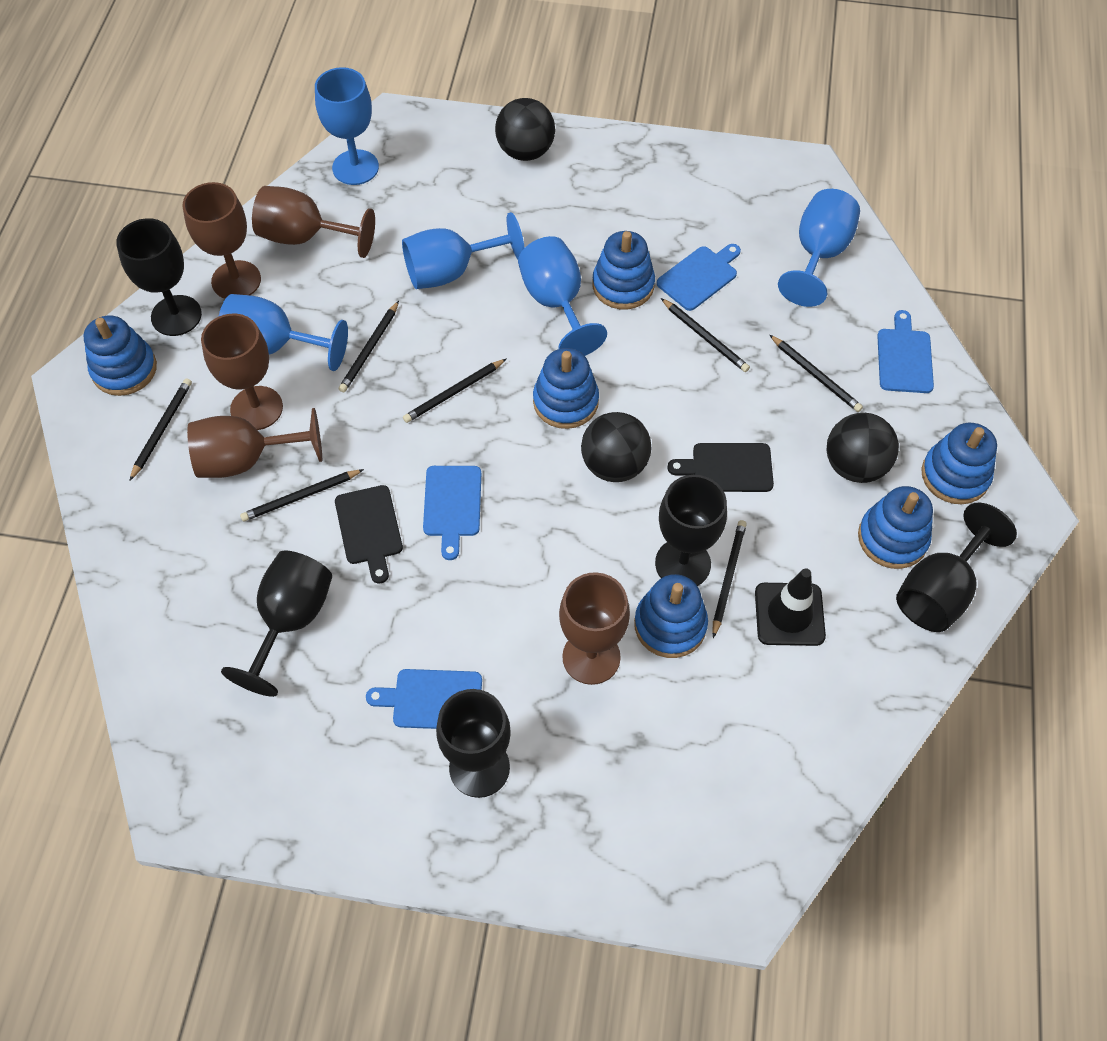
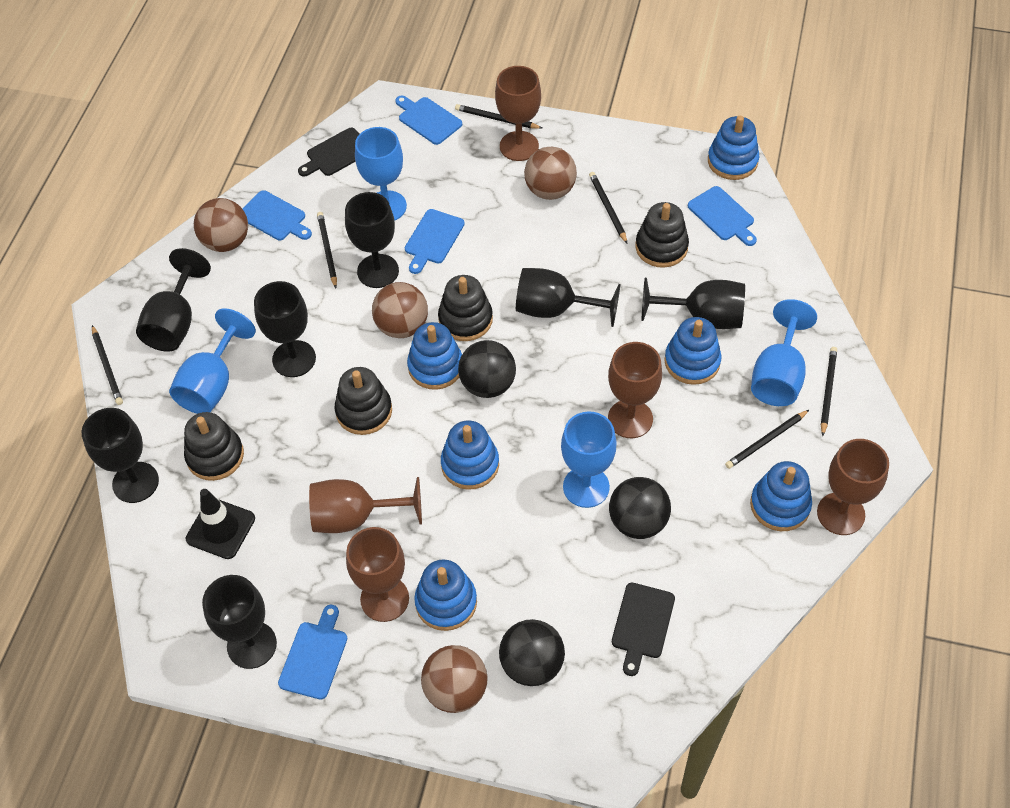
black goblet: 5 -> 7
black pencil: 7 -> 6
black stacking toy: 0 -> 4
blue cutting board: 4 -> 5
blue goblet: 5 -> 4
brown ball: 0 -> 4

